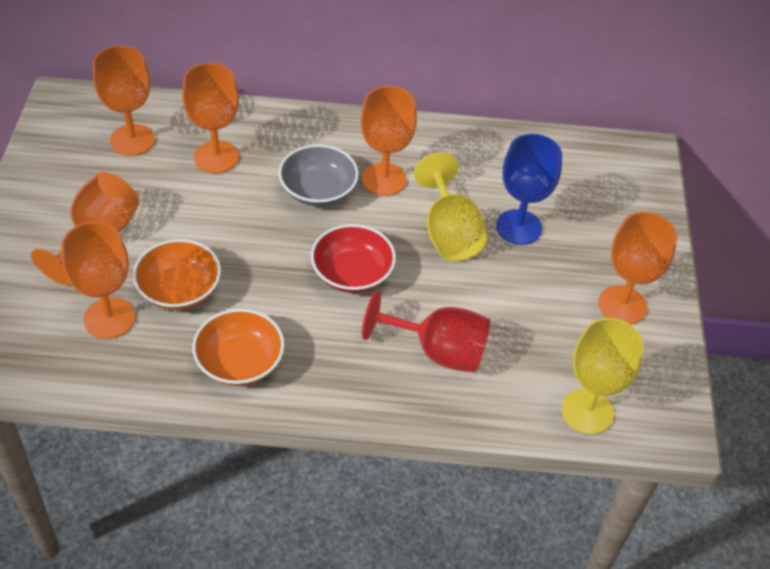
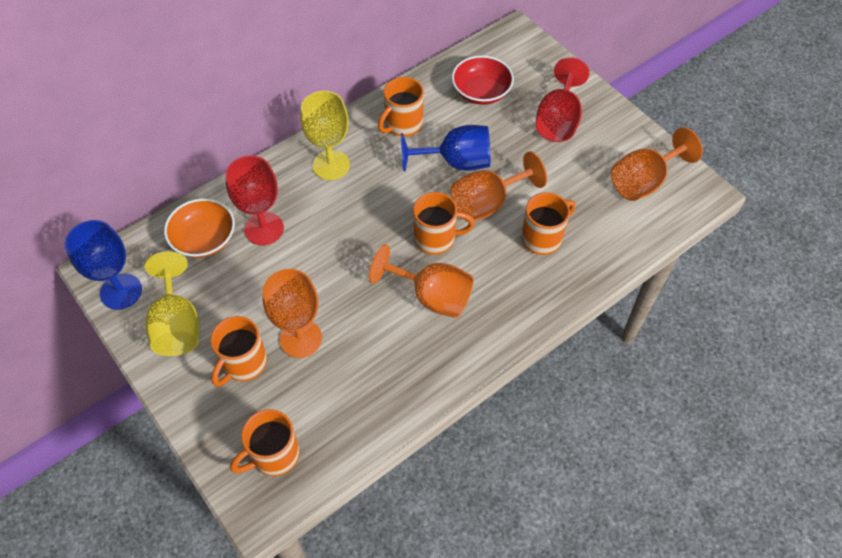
blue goblet: 1 -> 2
grey bowl: 1 -> 0
orange bowl: 2 -> 1
orange goblet: 6 -> 4
orange mug: 0 -> 5
red goblet: 1 -> 2

